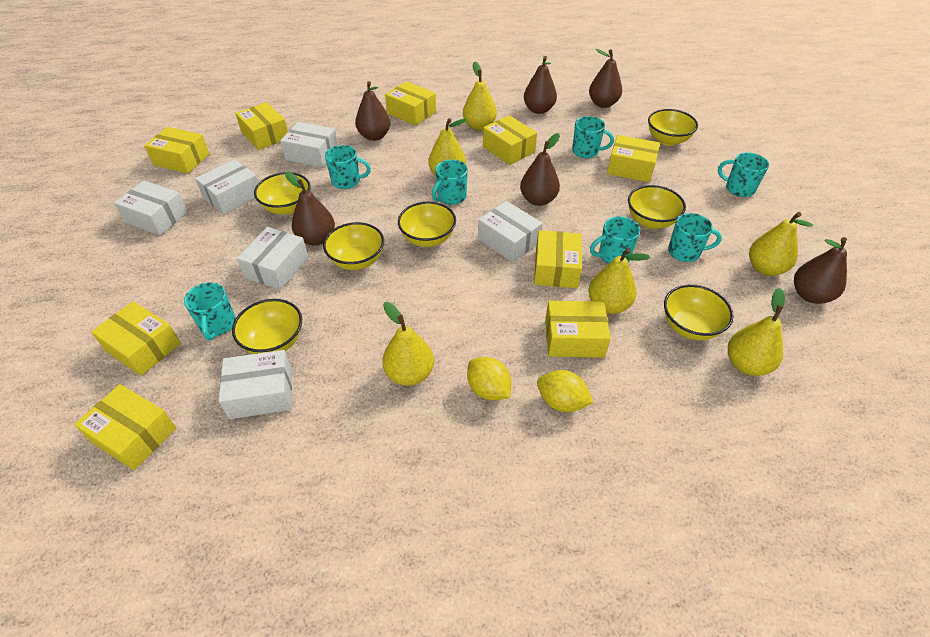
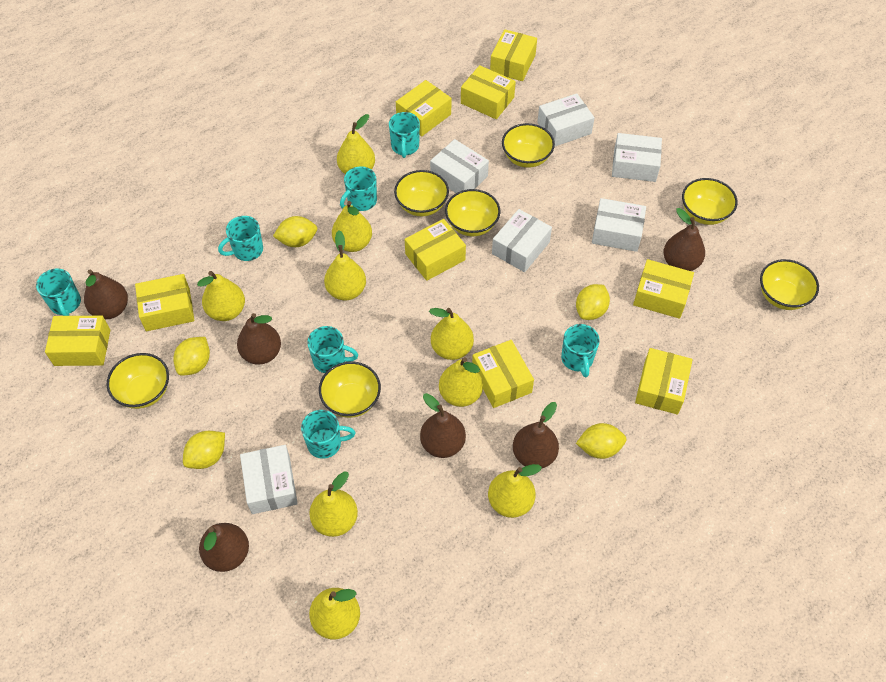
yellow lemon: 2 -> 5
yellow pear: 6 -> 9

